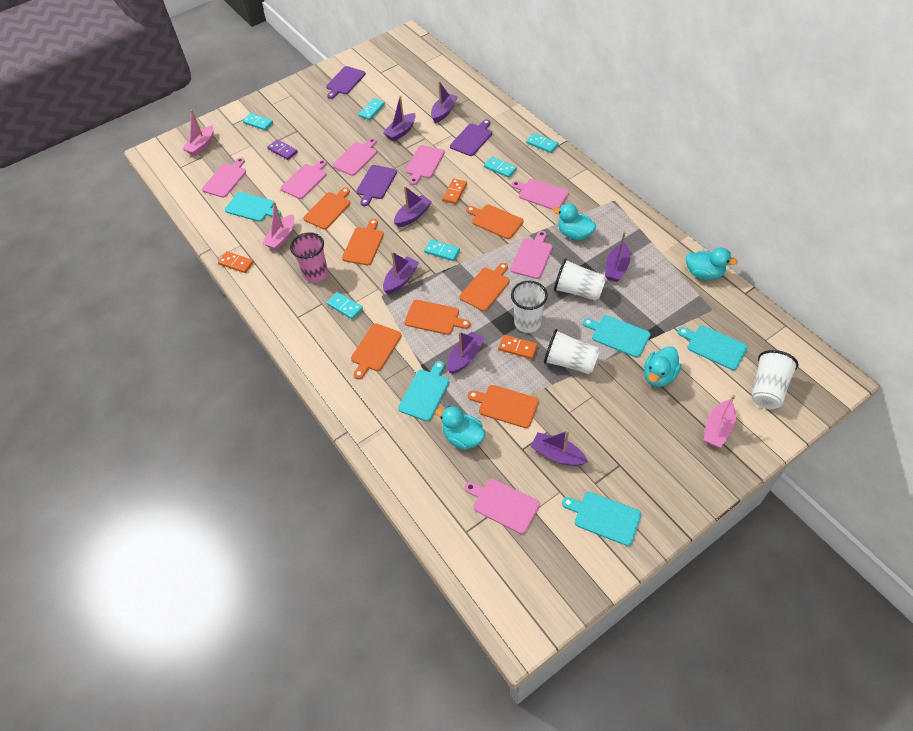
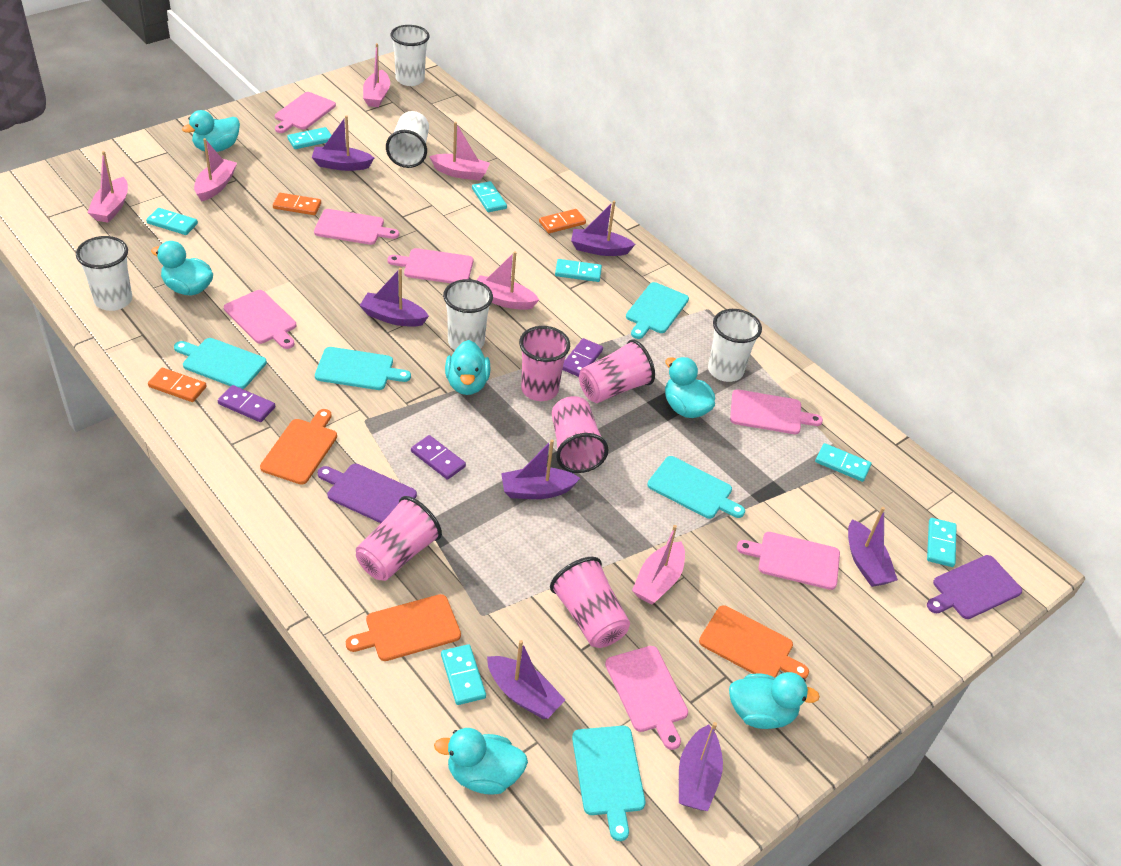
orange cutting board: 7 -> 3
pink boat: 3 -> 6
pink cup: 1 -> 5
purple cutting board: 3 -> 2
purple domino: 1 -> 3
turquoise domino: 6 -> 7
turquoise duck: 4 -> 6
white cup: 4 -> 5

